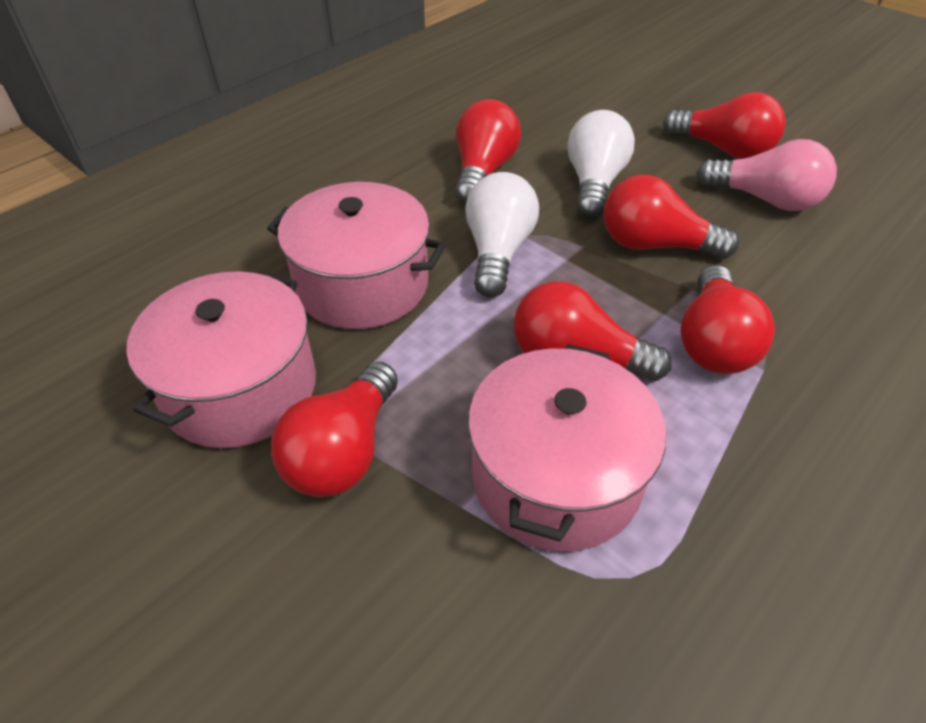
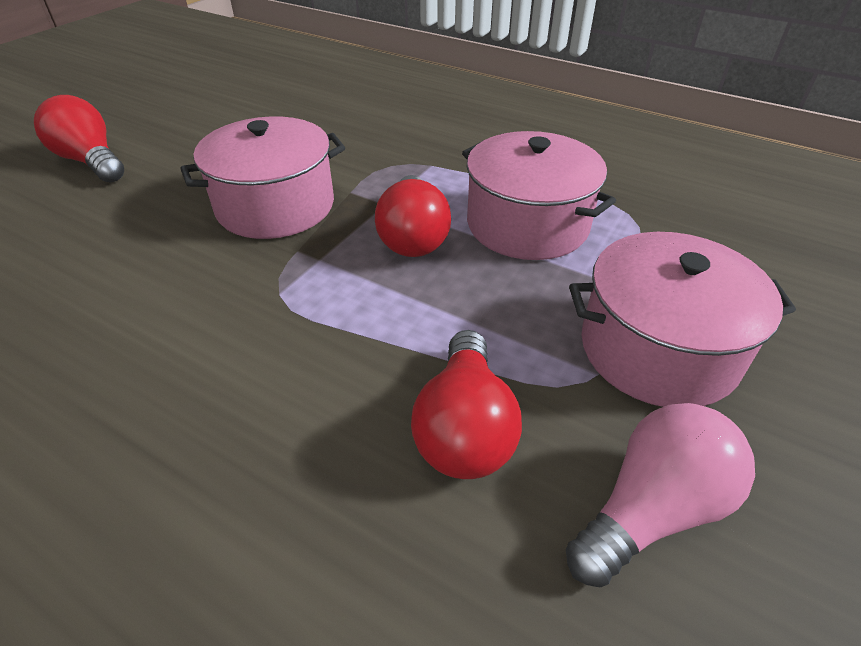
red light bulb: 6 -> 3
white light bulb: 2 -> 0

